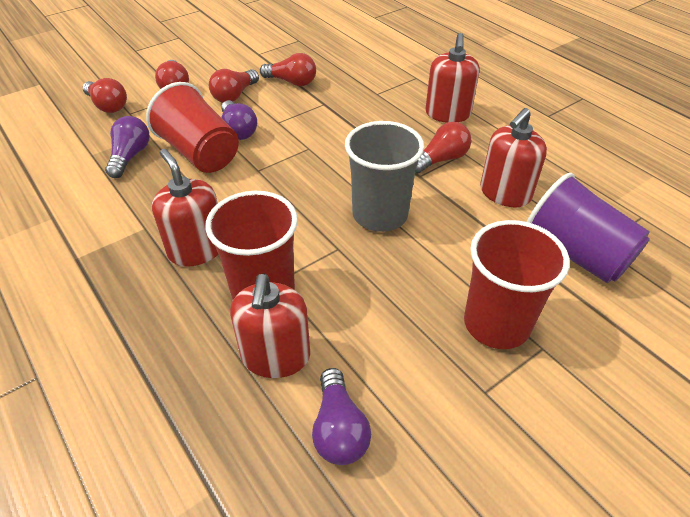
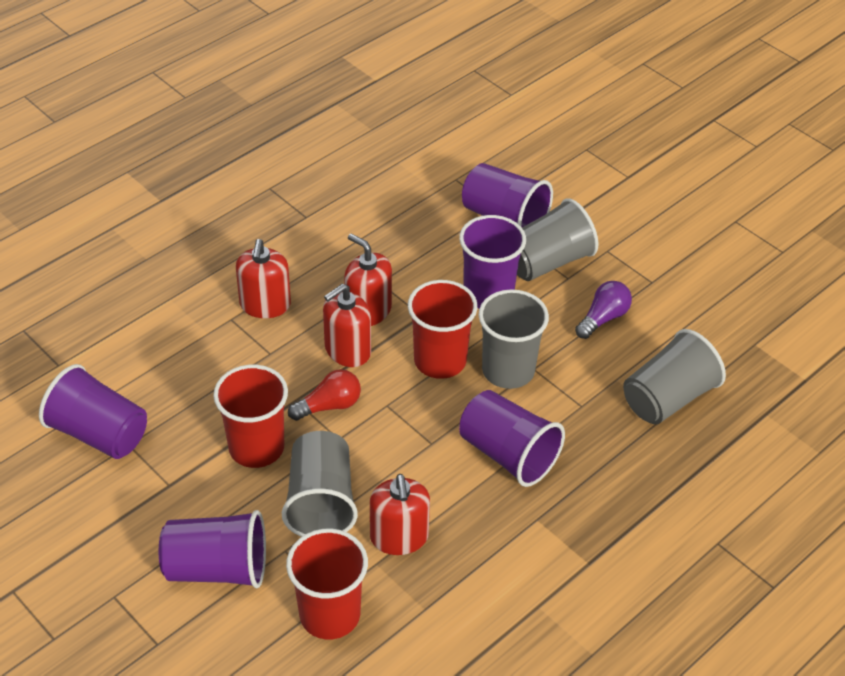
grey cup: 1 -> 4
purple cup: 1 -> 5
purple light bulb: 3 -> 1
red light bulb: 5 -> 1

